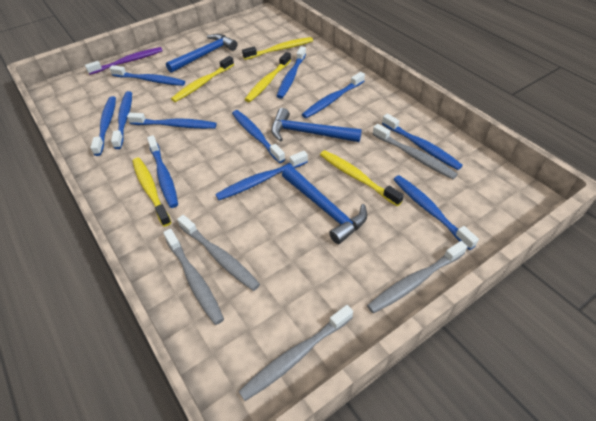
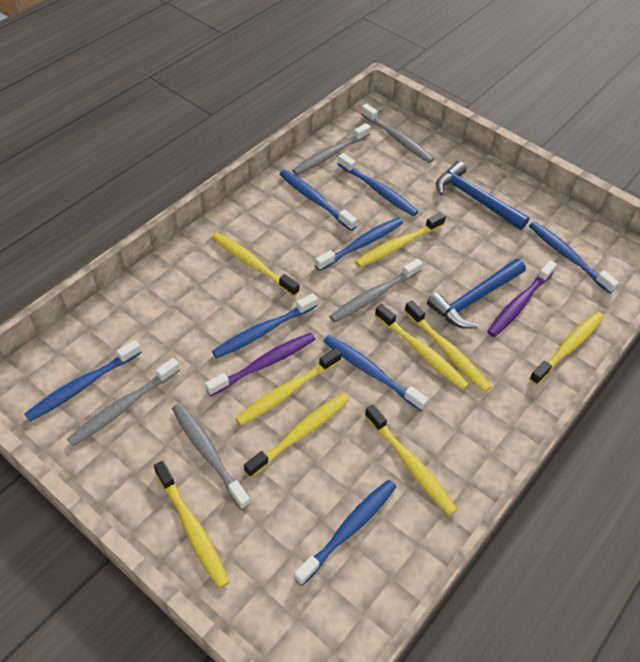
blue hammer: 3 -> 2
blue toothbrush: 11 -> 8
purple toothbrush: 1 -> 2
yellow toothbrush: 5 -> 9

